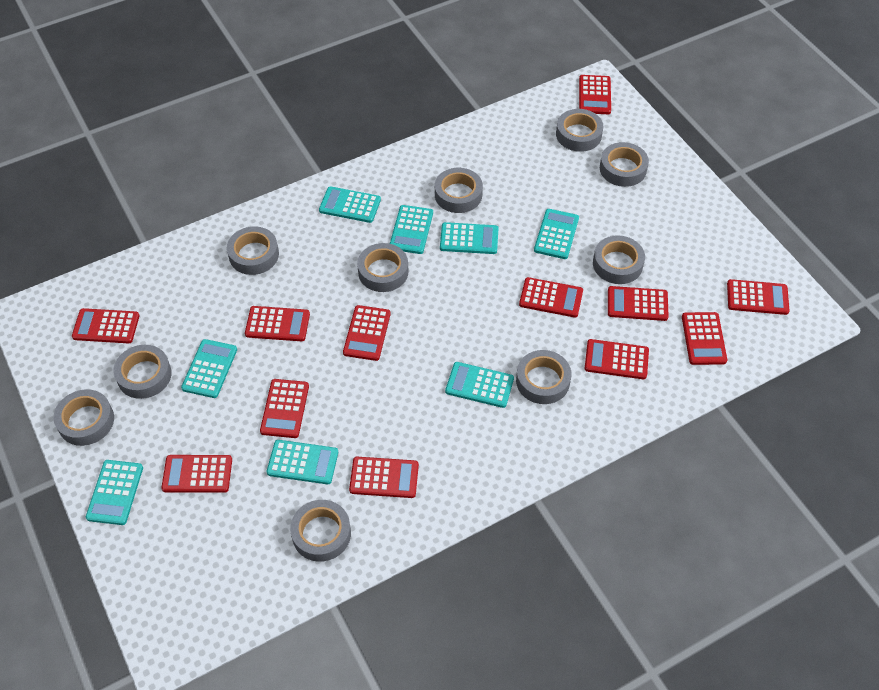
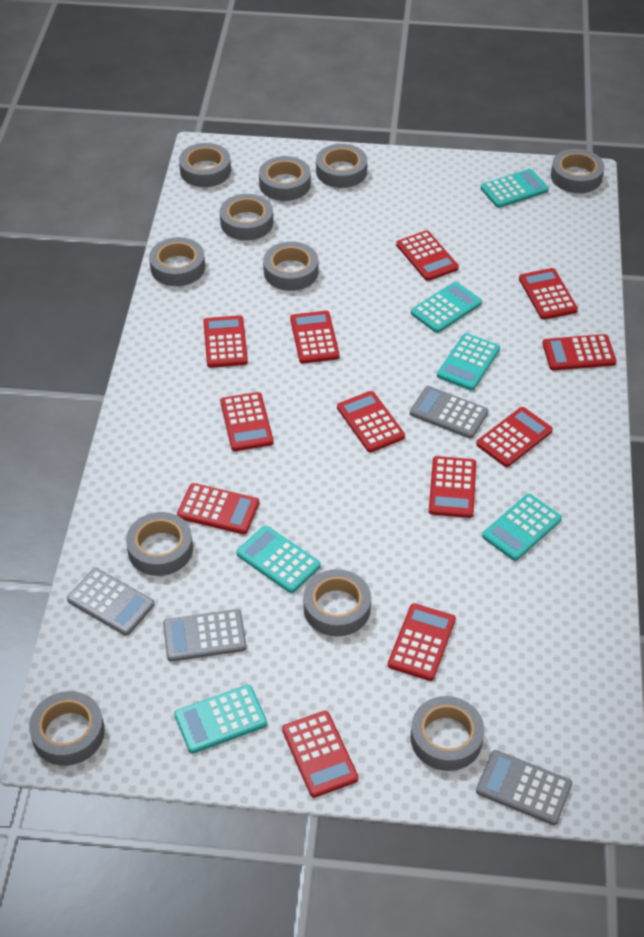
grey calculator: 0 -> 4
grey tape: 10 -> 11
turquoise calculator: 8 -> 6

